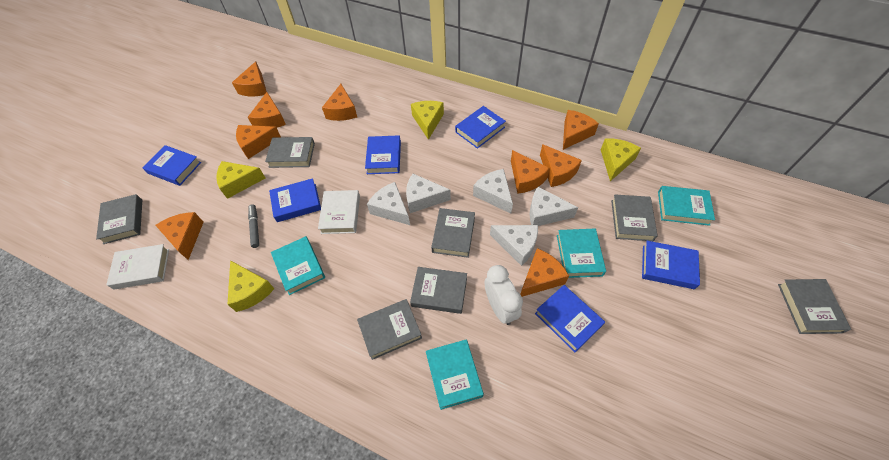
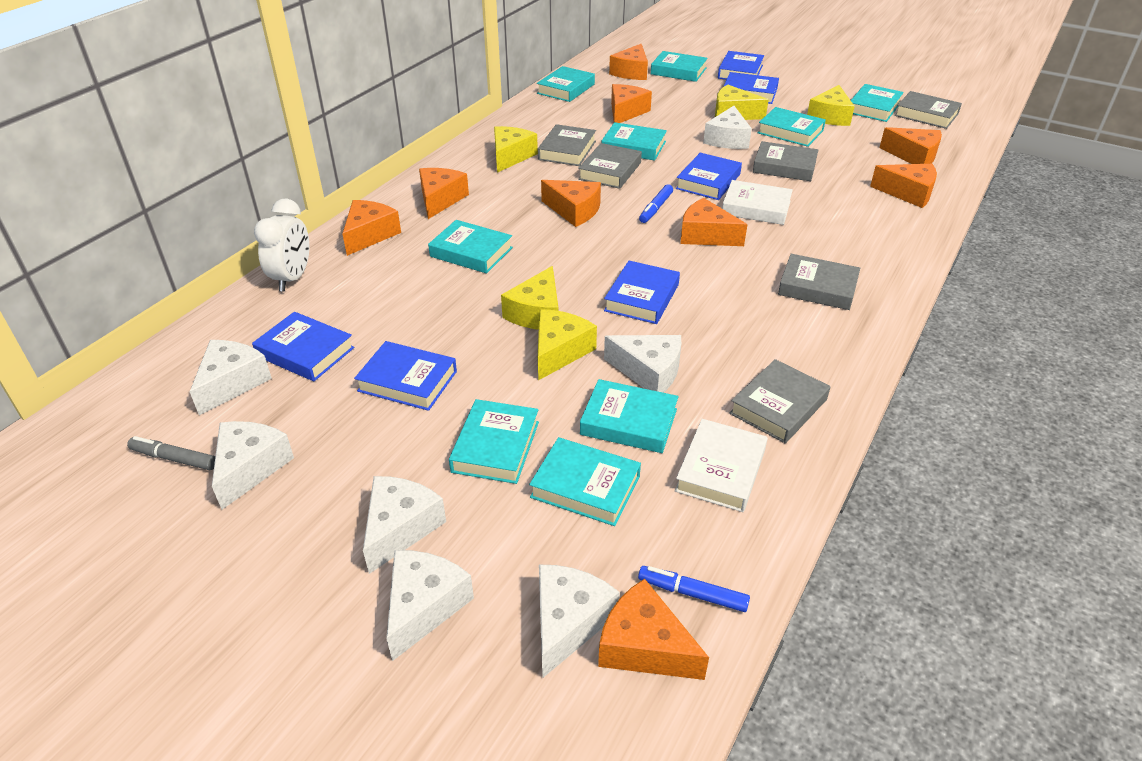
blue marker: 0 -> 2
grey book: 7 -> 6
turquoise book: 4 -> 9
white cheese: 5 -> 7
yellow cheese: 4 -> 5

